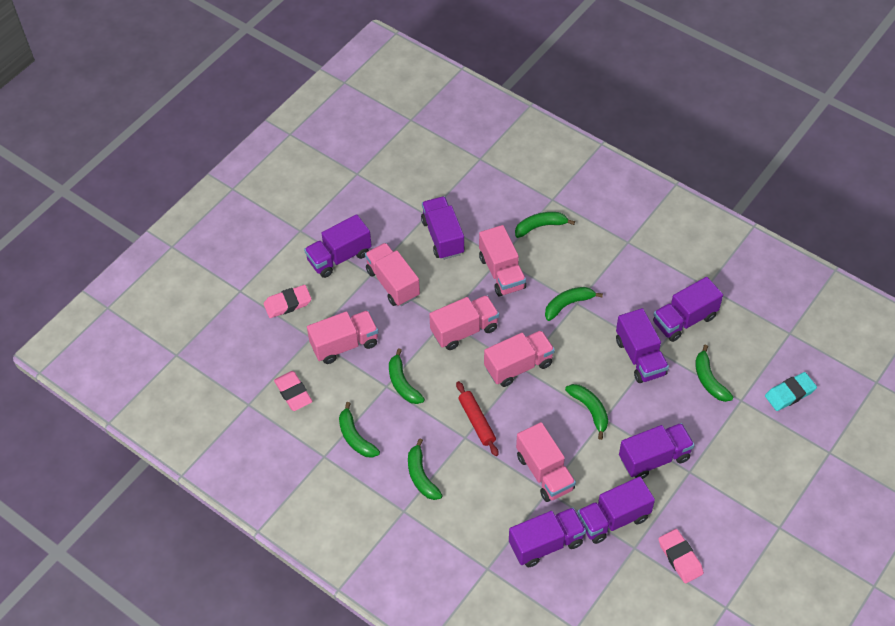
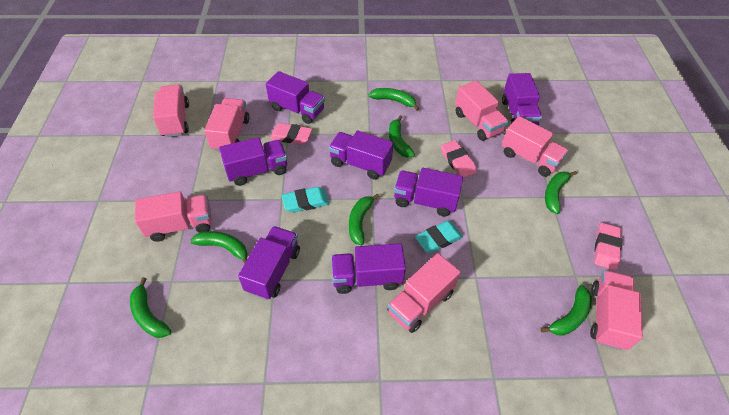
pink truck: 6 -> 7
red rolling pin: 1 -> 0
turquoise eraser: 1 -> 2

